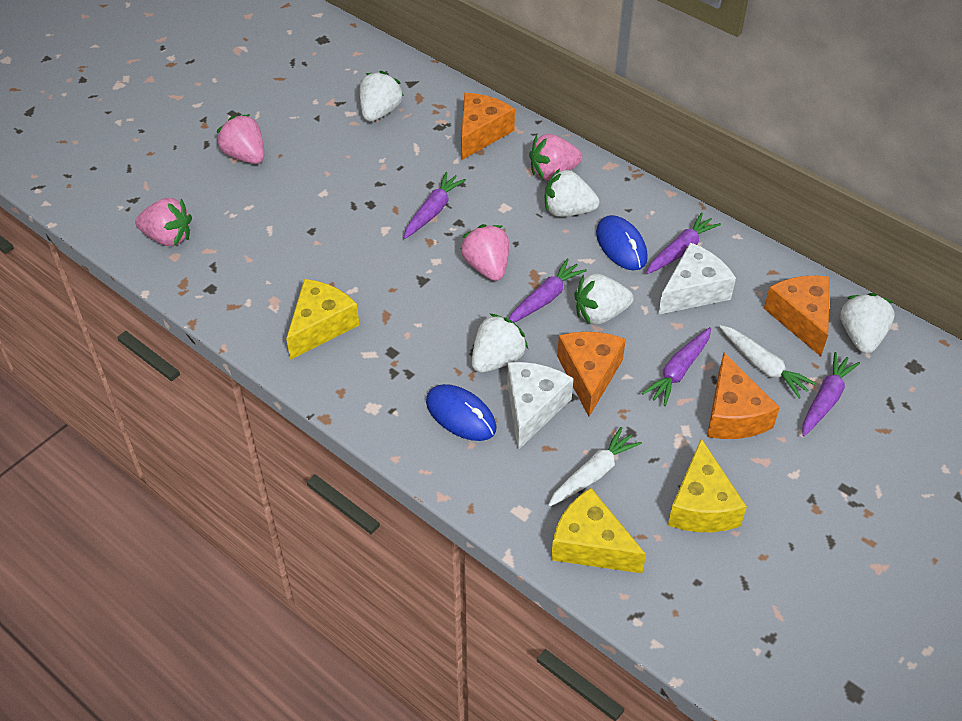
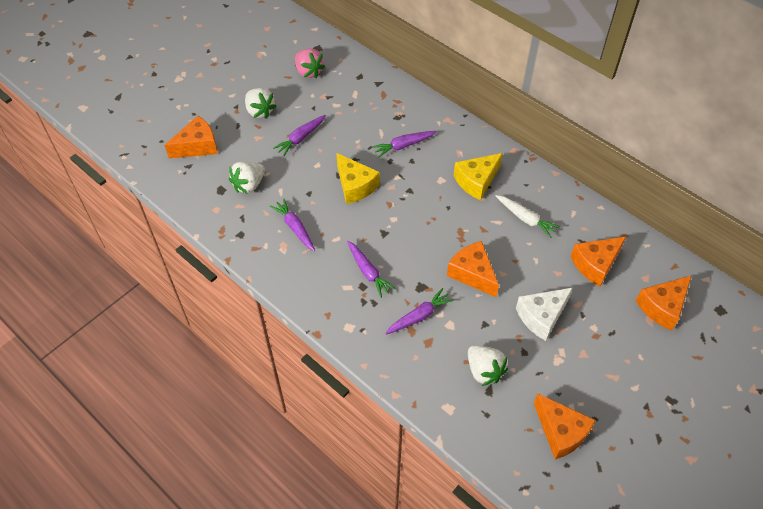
blue mouse: 2 -> 0
orange cheese: 4 -> 5
pink strawberry: 4 -> 1
white carrot: 2 -> 1
white cheese: 2 -> 1
white strawberry: 5 -> 3
yellow cheese: 3 -> 2

